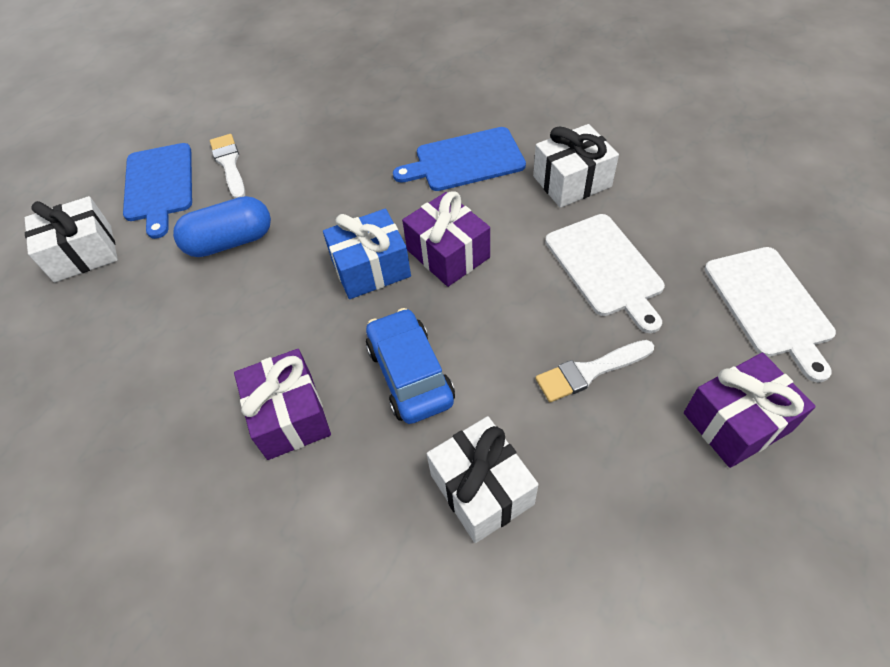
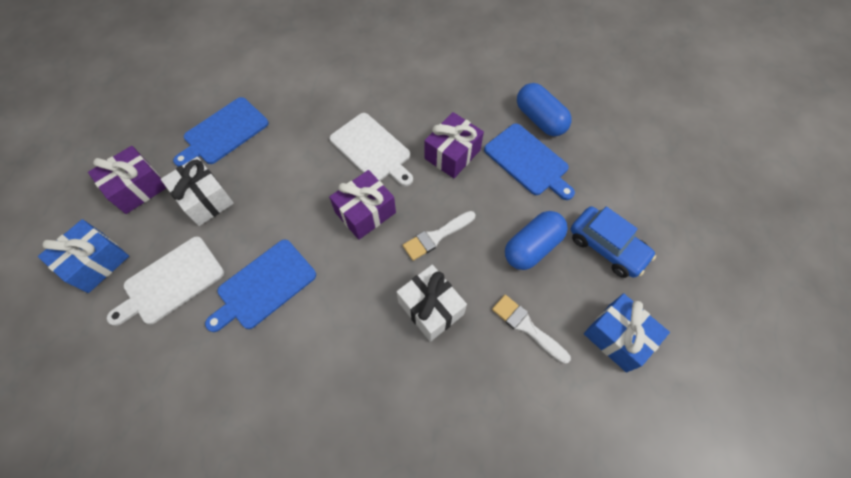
blue capsule: 1 -> 2
blue cutting board: 2 -> 3
blue gift: 1 -> 2
white gift: 3 -> 2

